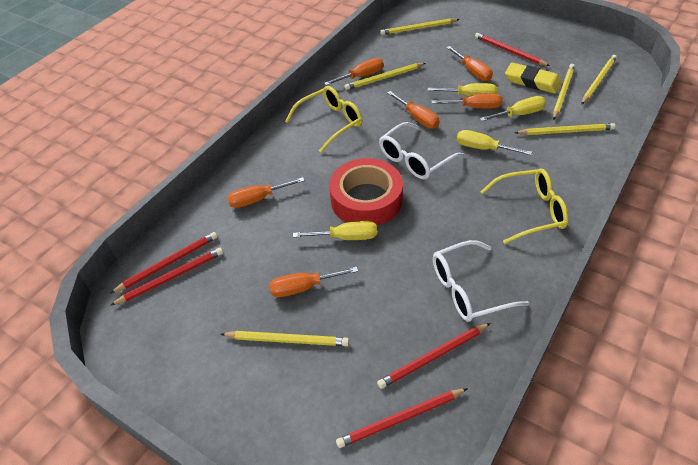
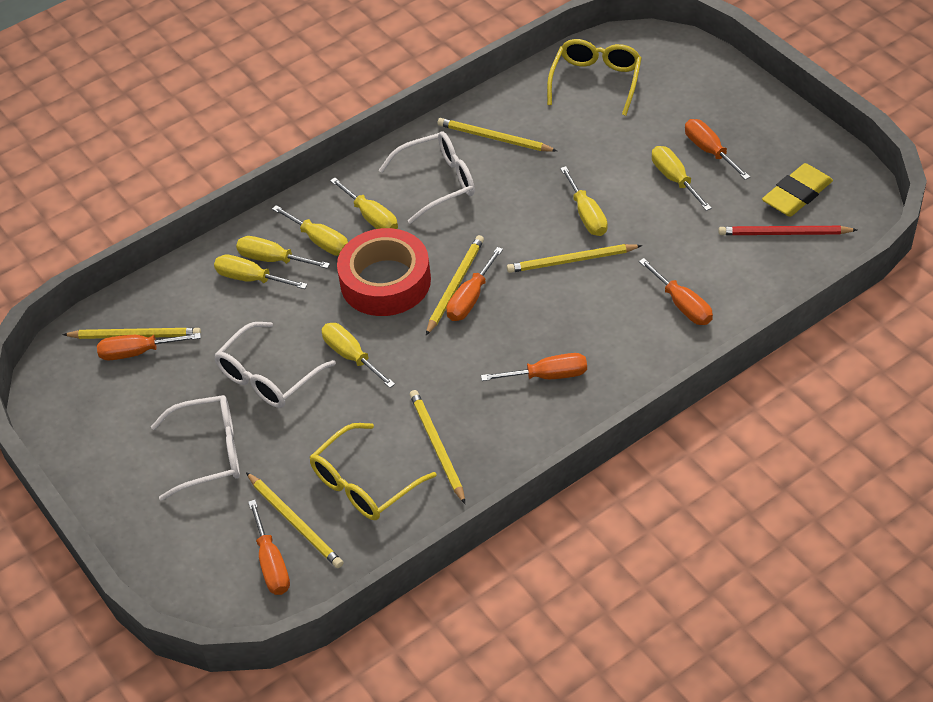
red pencil: 5 -> 1
white glasses: 2 -> 3
yellow screwdriver: 4 -> 7

